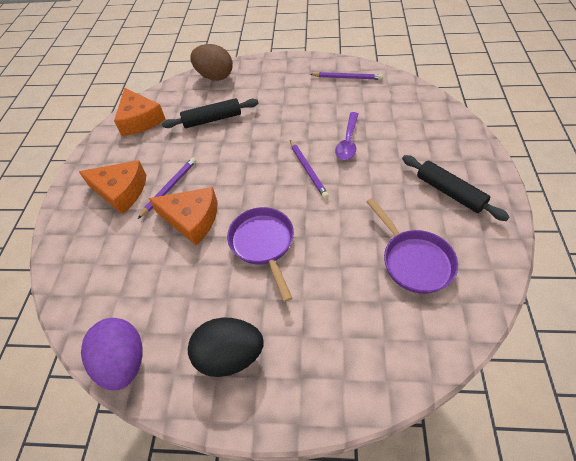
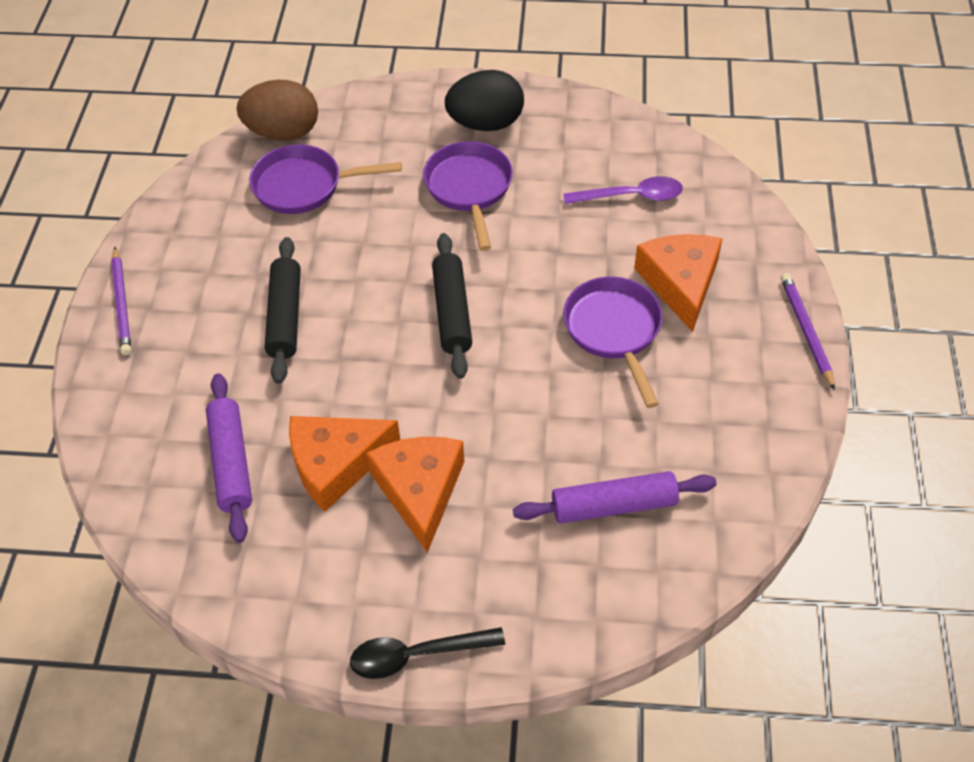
black spoon: 0 -> 1
purple egg: 1 -> 0
purple pan: 2 -> 3
purple pencil: 3 -> 2
purple rolling pin: 0 -> 2

